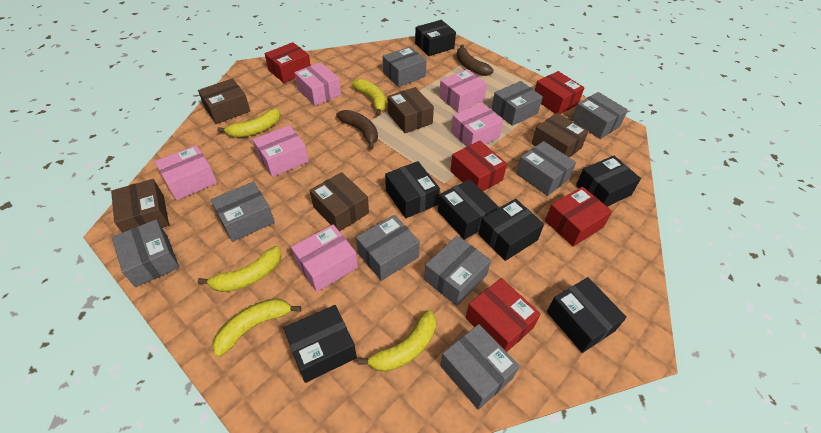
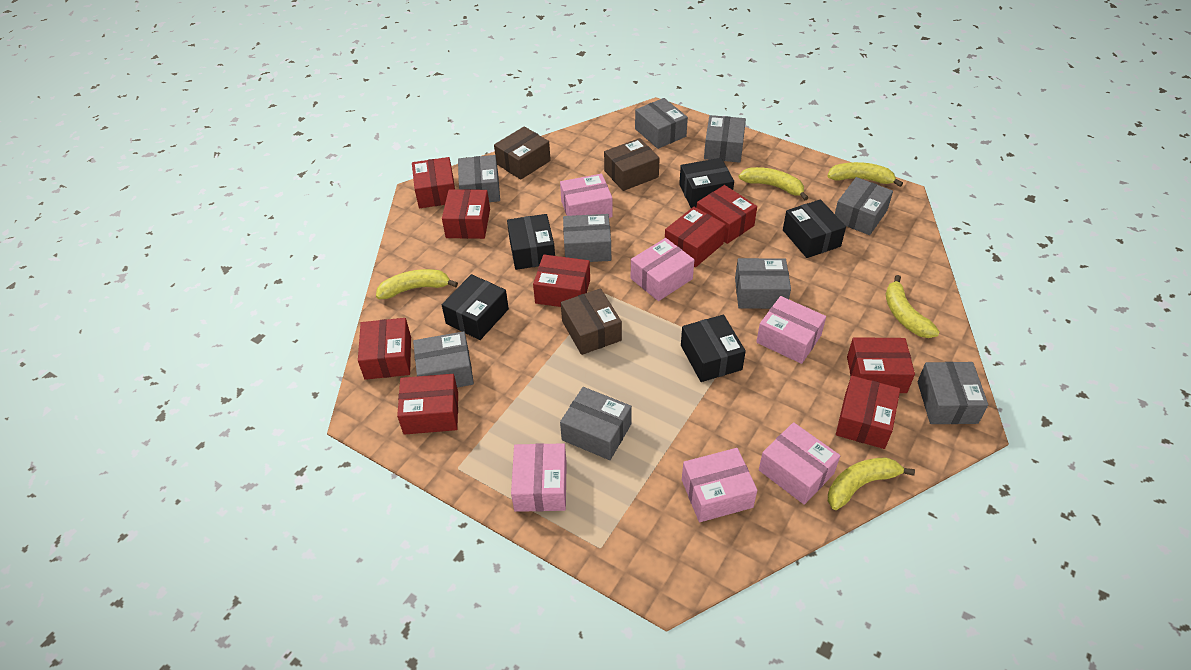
black box: 7 -> 5
brown banana: 2 -> 0
brown box: 5 -> 3
red box: 5 -> 9

